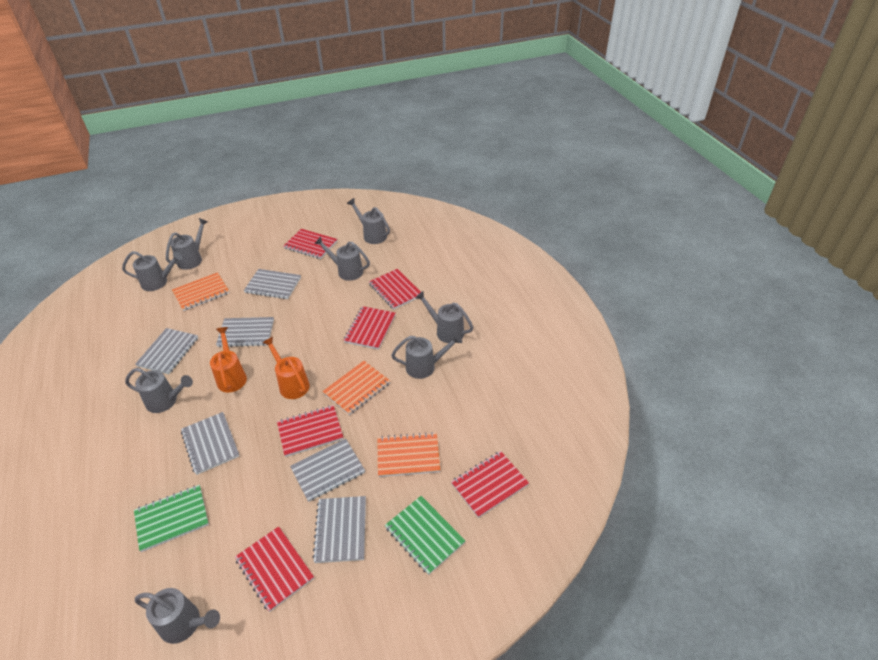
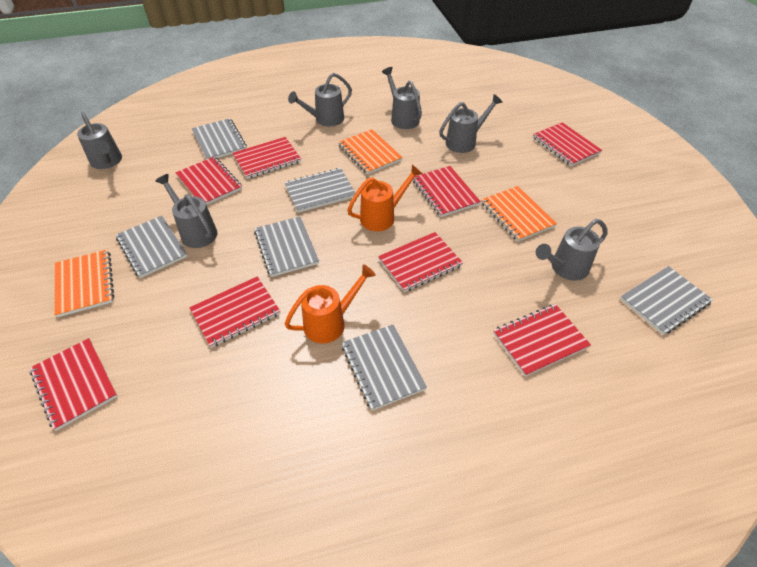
green notebook: 2 -> 0
grey watering can: 8 -> 6
red notebook: 6 -> 8

